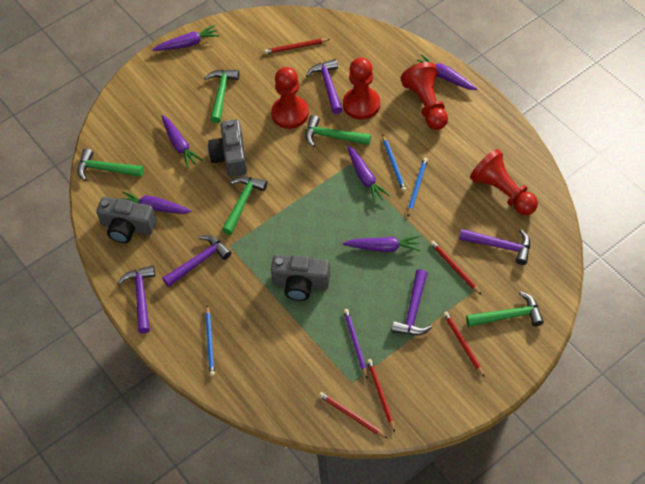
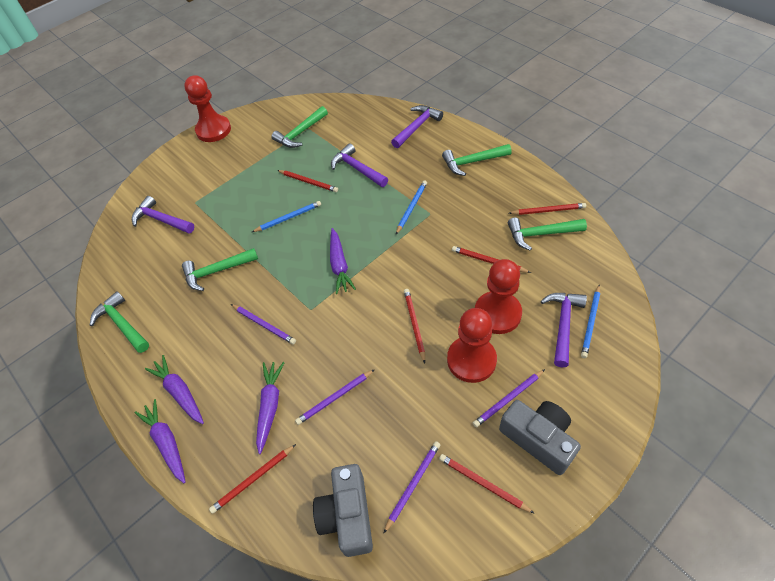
grey camera: 3 -> 2
purple carrot: 6 -> 4
purple hammer: 5 -> 4
purple pencil: 1 -> 4
red pawn: 4 -> 3
red pencil: 5 -> 6

